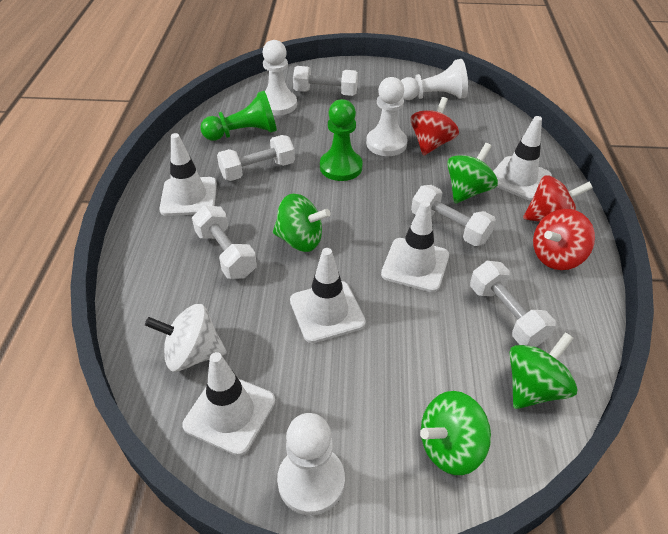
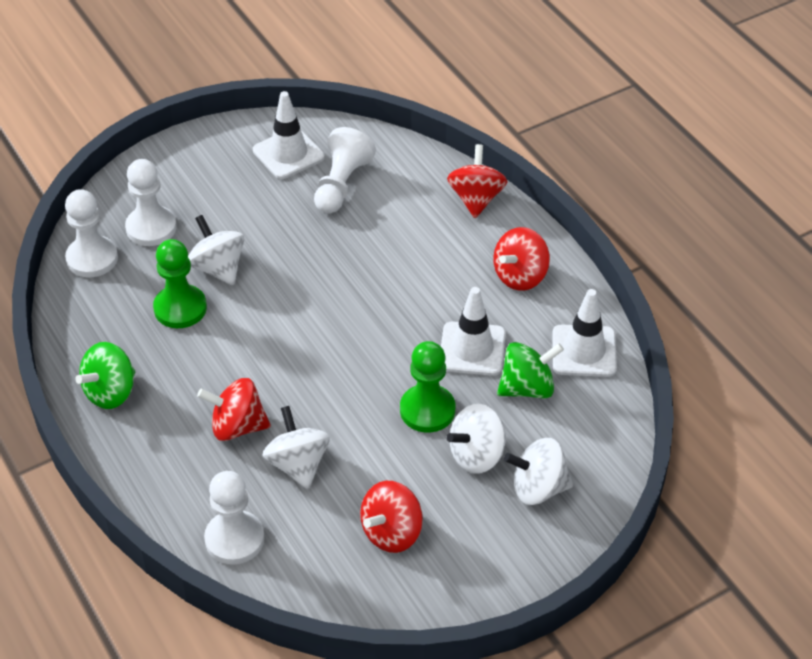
green spinning top: 4 -> 2
red spinning top: 3 -> 4
white dumbbell: 5 -> 0
white spinning top: 1 -> 4
white traffic cone: 5 -> 3

